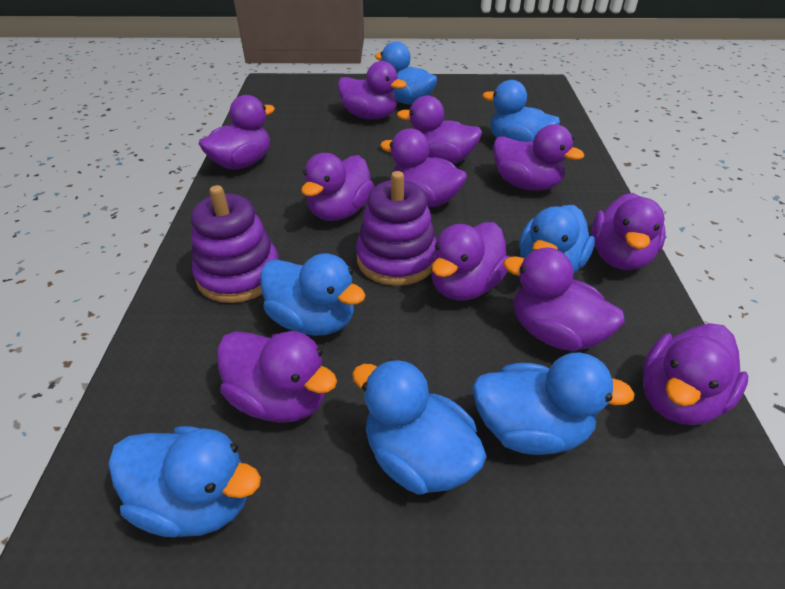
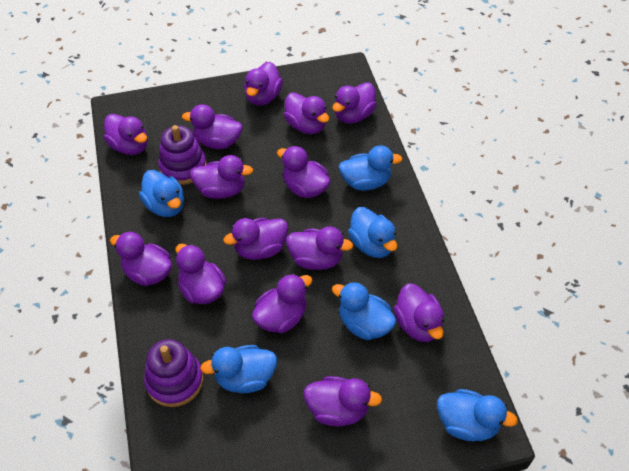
blue duck: 7 -> 6
purple duck: 11 -> 14

